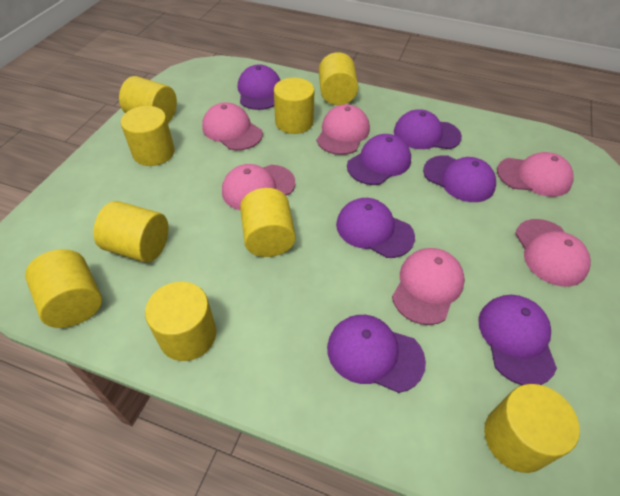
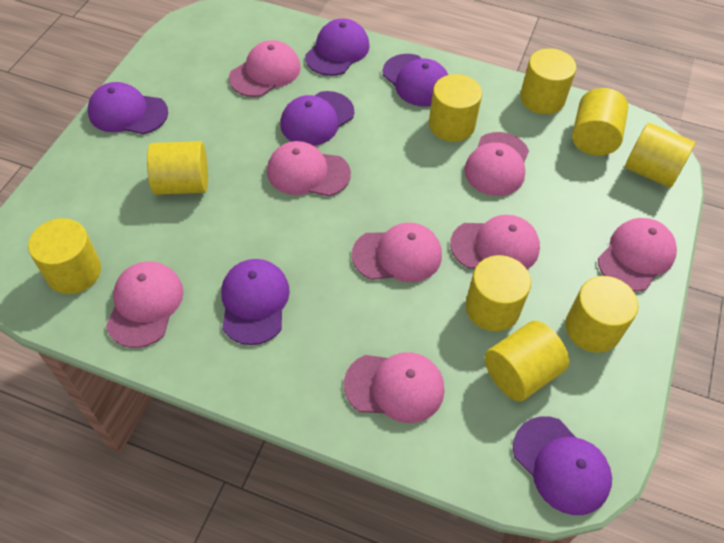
pink cap: 6 -> 8
purple cap: 7 -> 6

